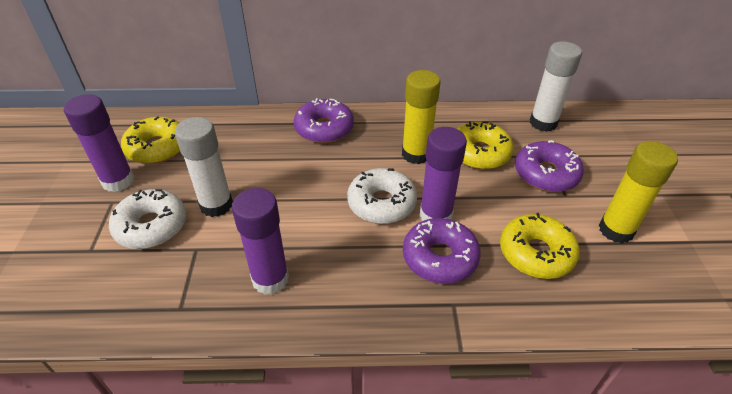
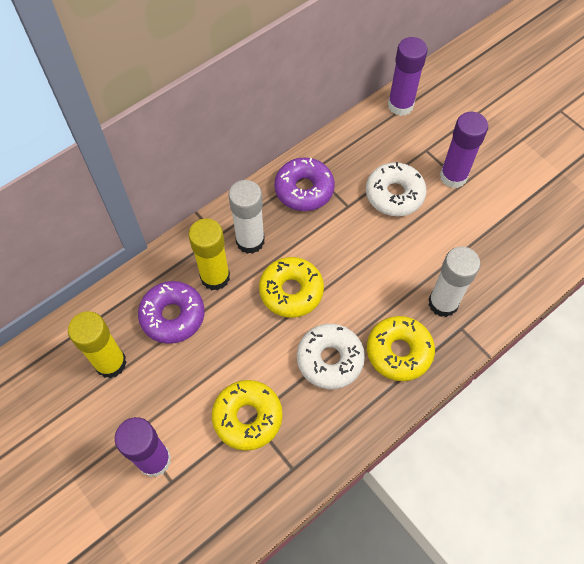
purple donut: 3 -> 2

